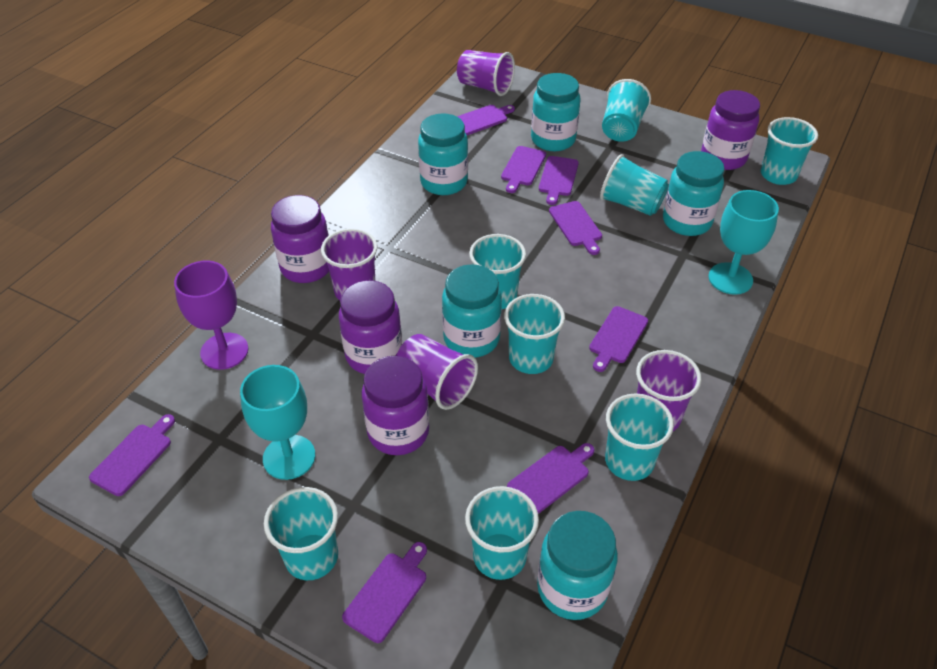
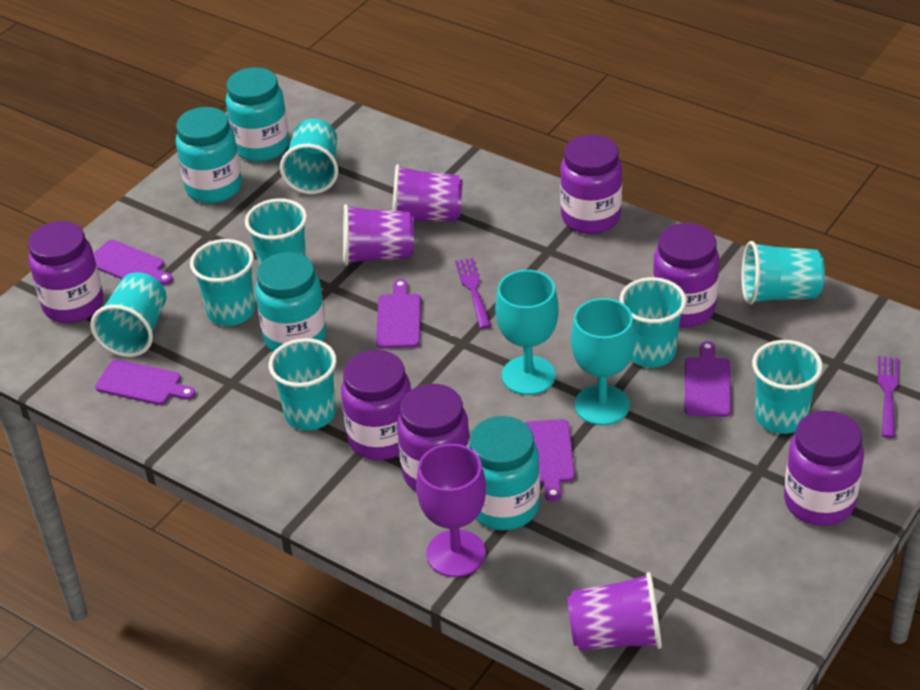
purple cup: 4 -> 3
purple cutting board: 8 -> 5
purple fork: 0 -> 2
purple jar: 4 -> 6
turquoise jar: 5 -> 4

